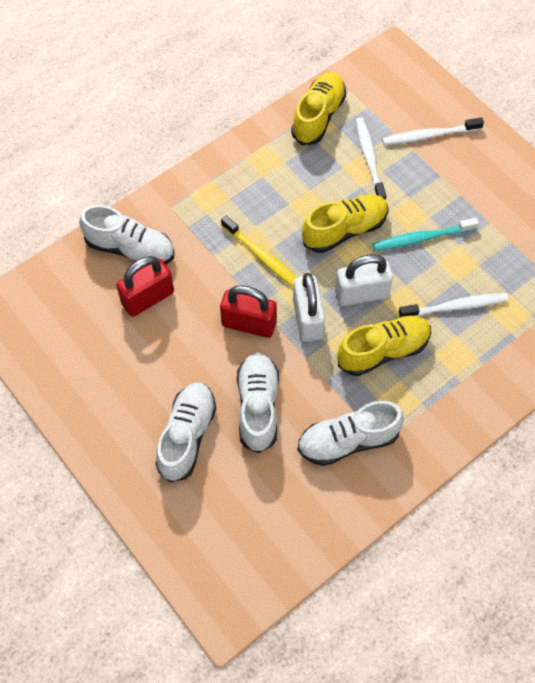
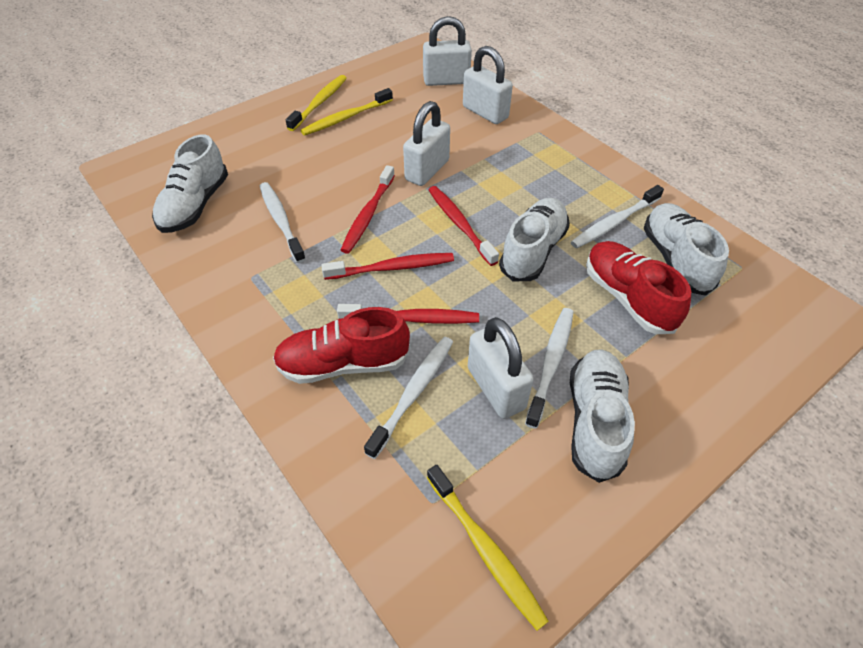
red padlock: 2 -> 0
red shoe: 0 -> 2
red toothbrush: 0 -> 4
turquoise toothbrush: 1 -> 0
white padlock: 2 -> 4
white toothbrush: 3 -> 4
yellow shoe: 3 -> 0
yellow toothbrush: 1 -> 3

